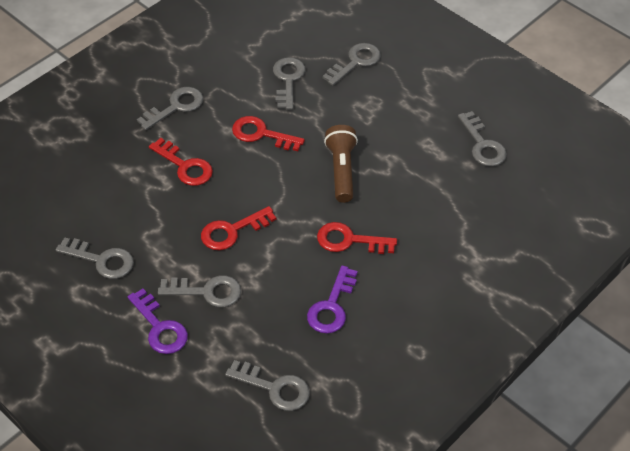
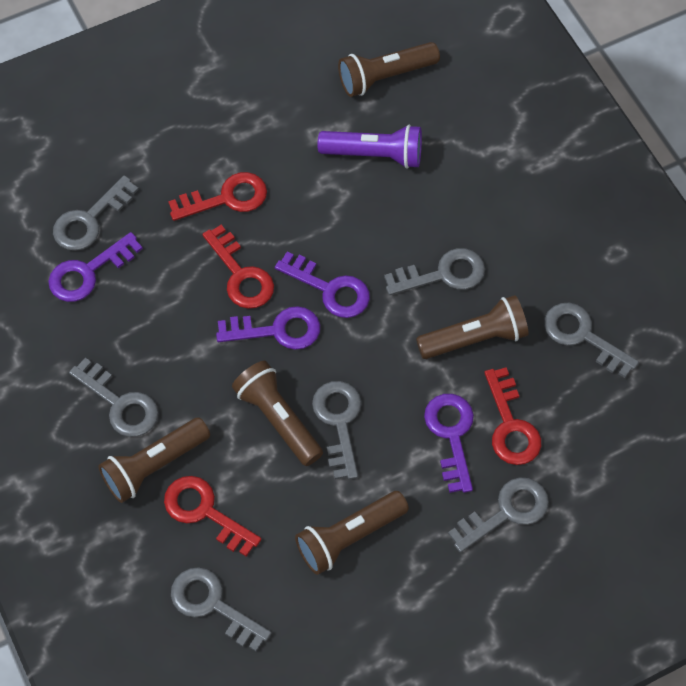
brown flashlight: 1 -> 5
purple flashlight: 0 -> 1
purple key: 2 -> 4

